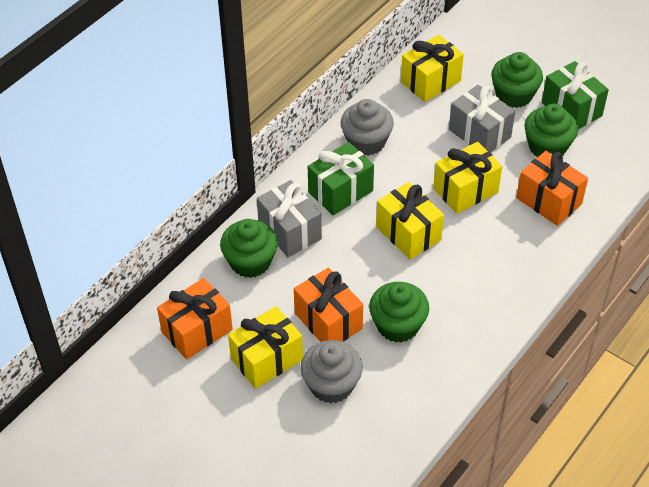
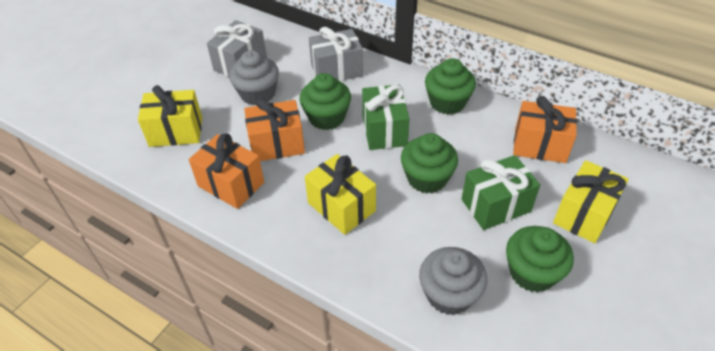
yellow gift: 4 -> 3

